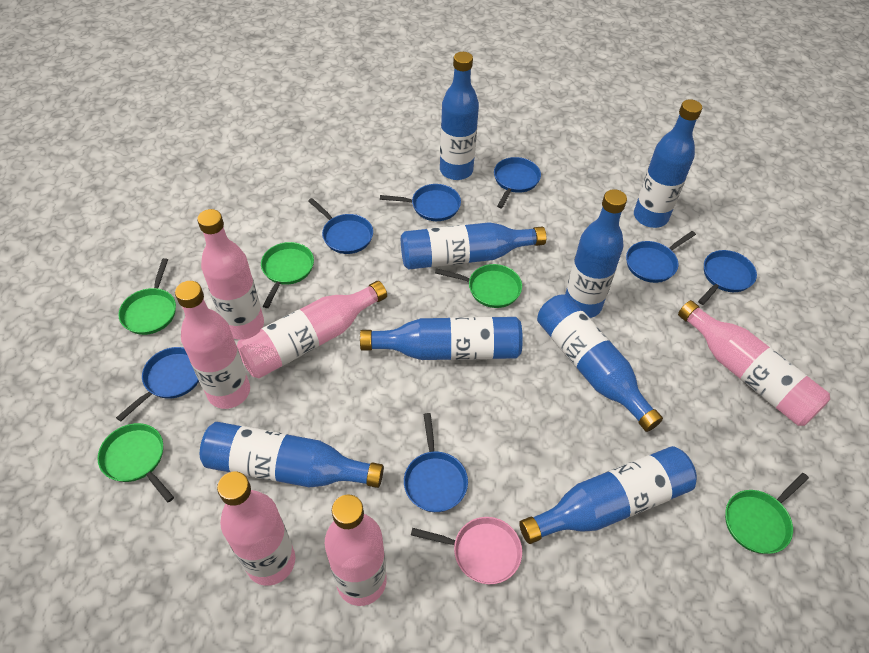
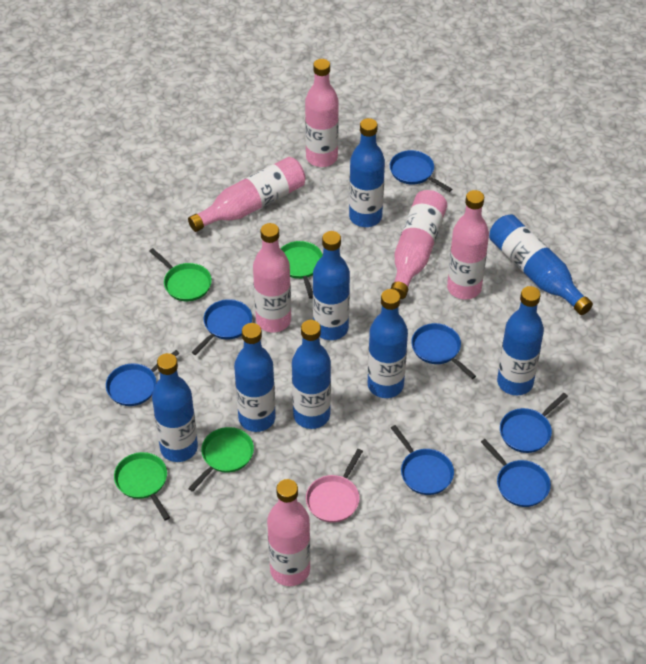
green pan: 5 -> 4

